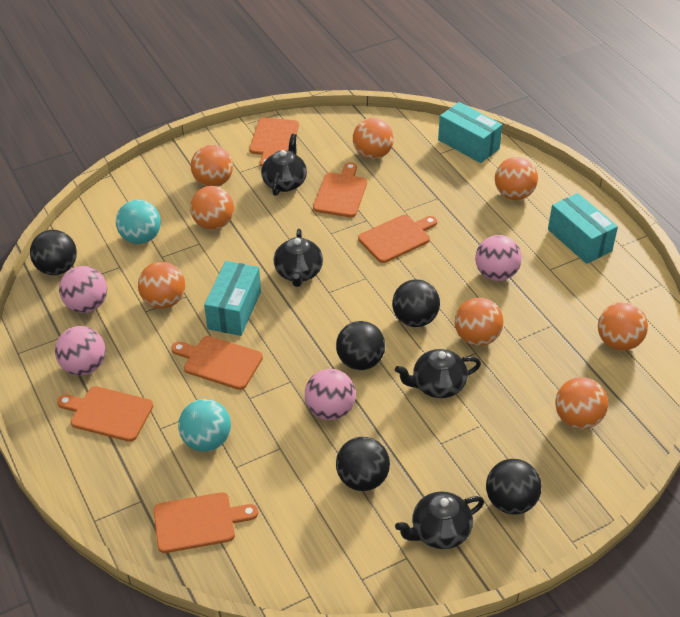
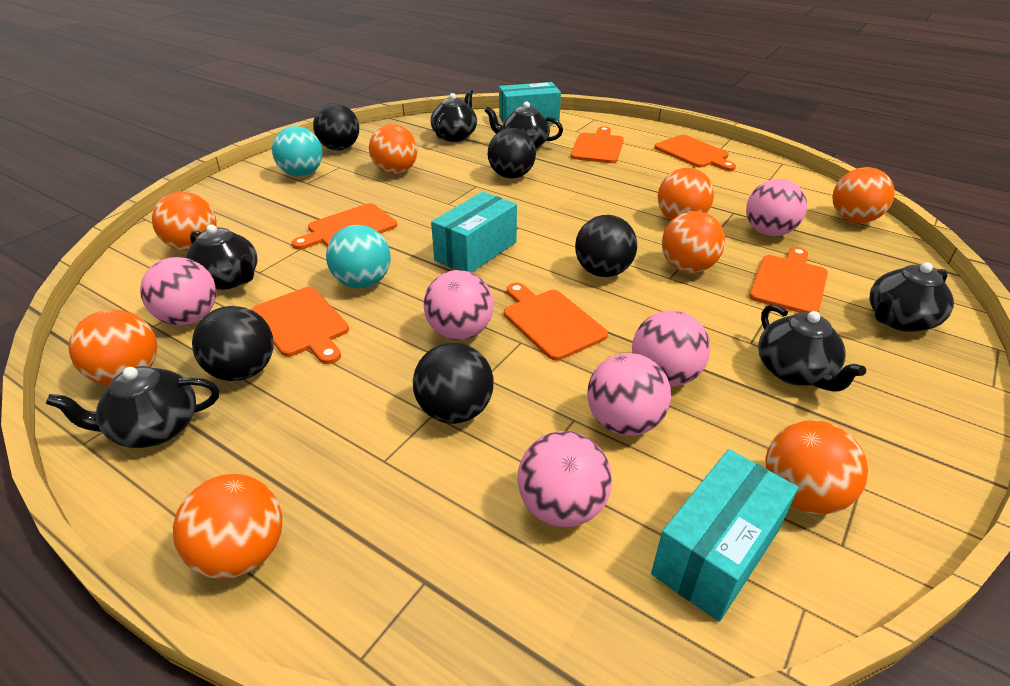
black teapot: 4 -> 6
pink ball: 4 -> 6

